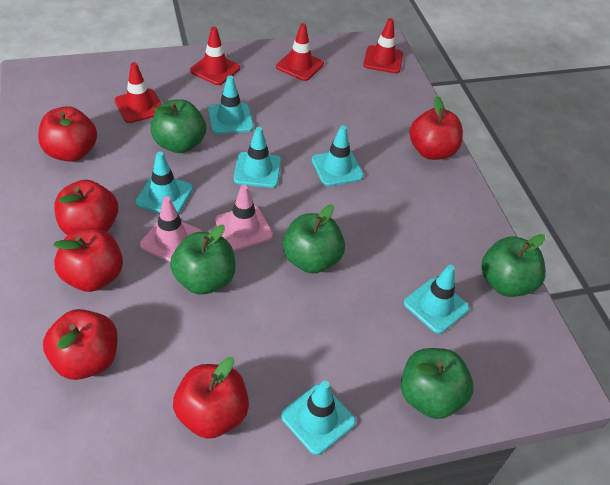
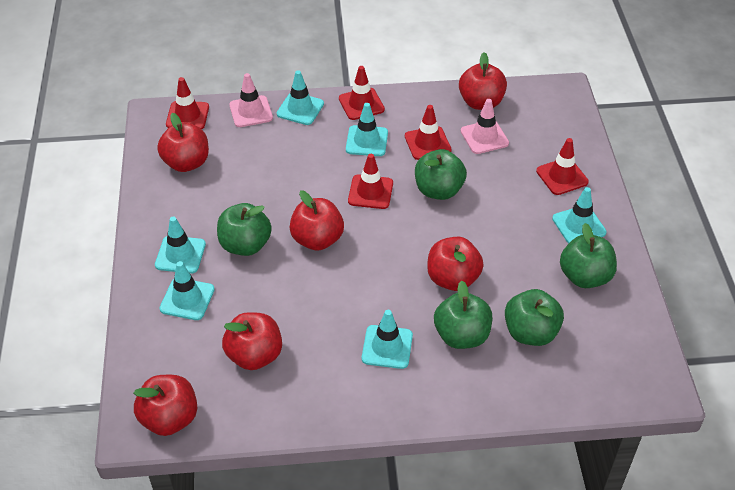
red traffic cone: 4 -> 5

